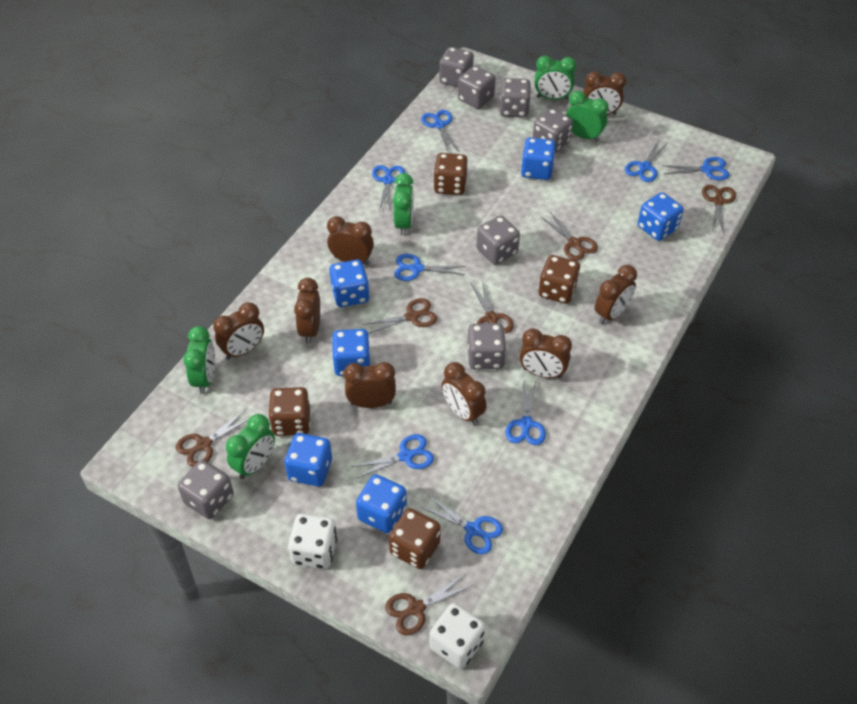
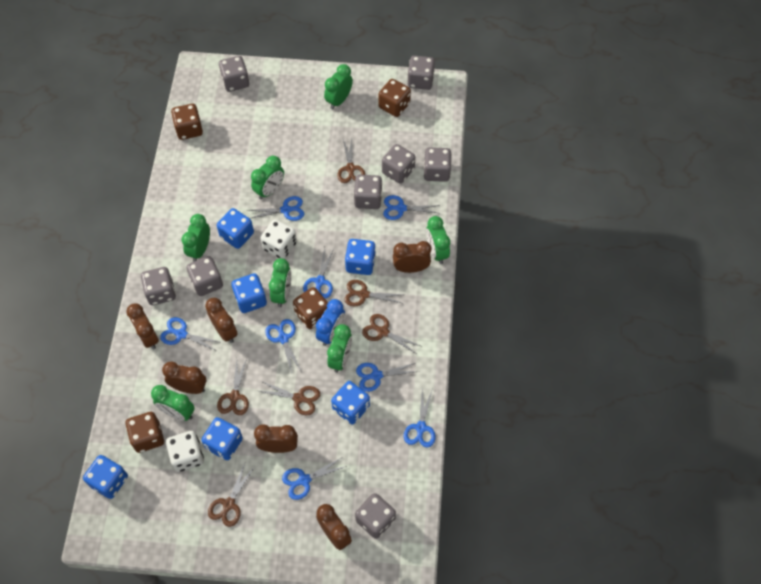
blue clock: 0 -> 1
brown clock: 8 -> 6
green clock: 5 -> 7
grey dice: 7 -> 8

